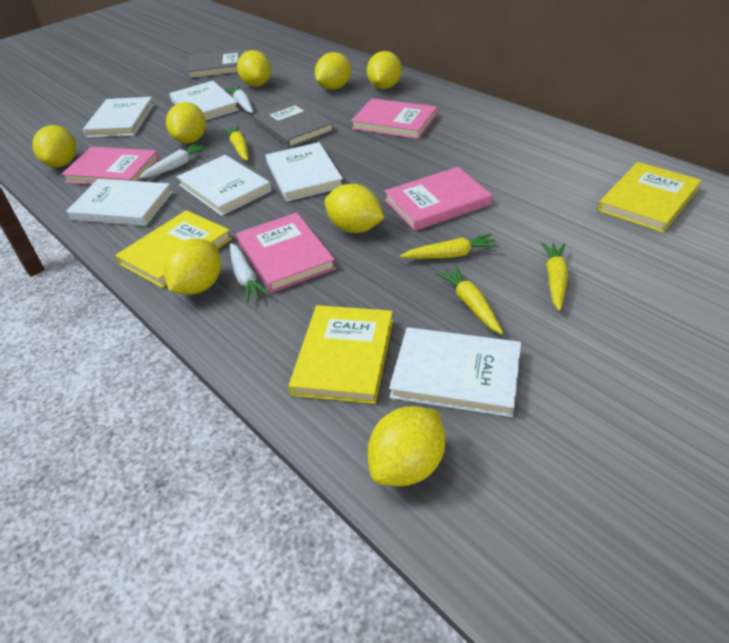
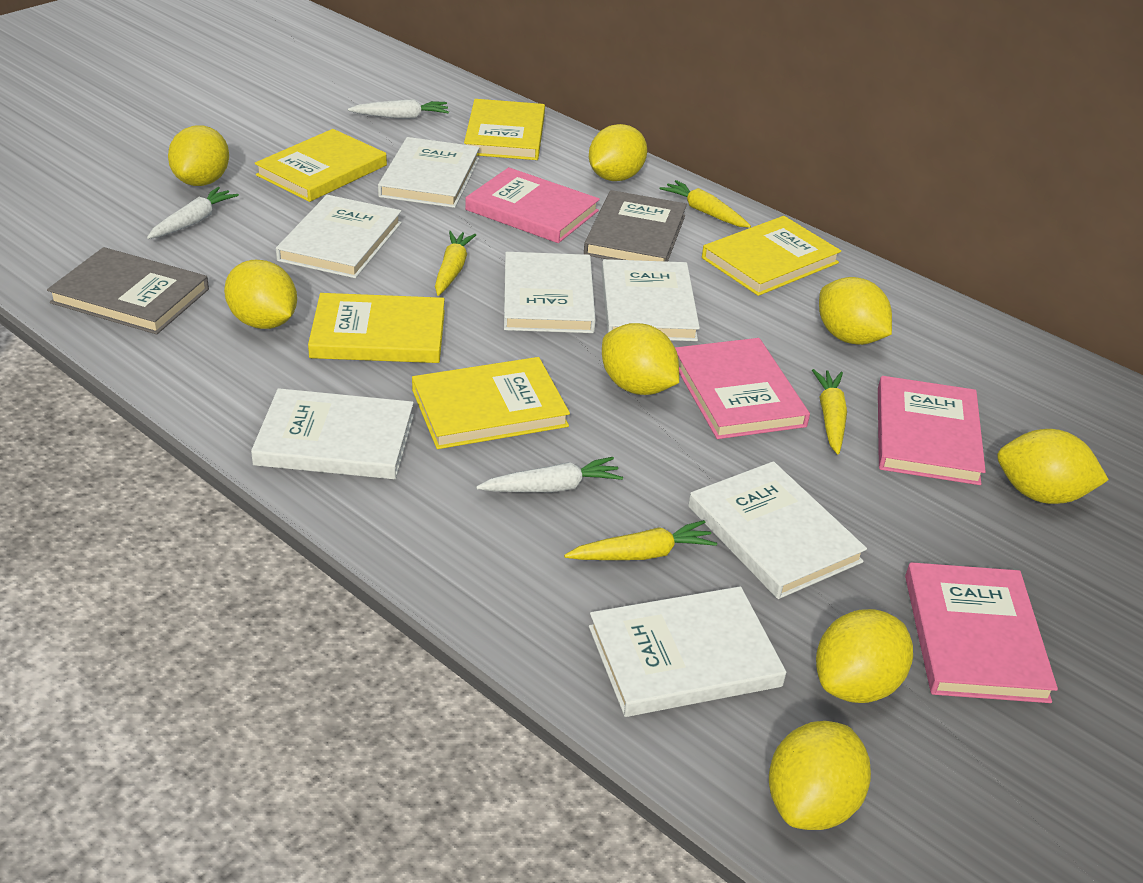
white book: 6 -> 7
yellow book: 3 -> 5

